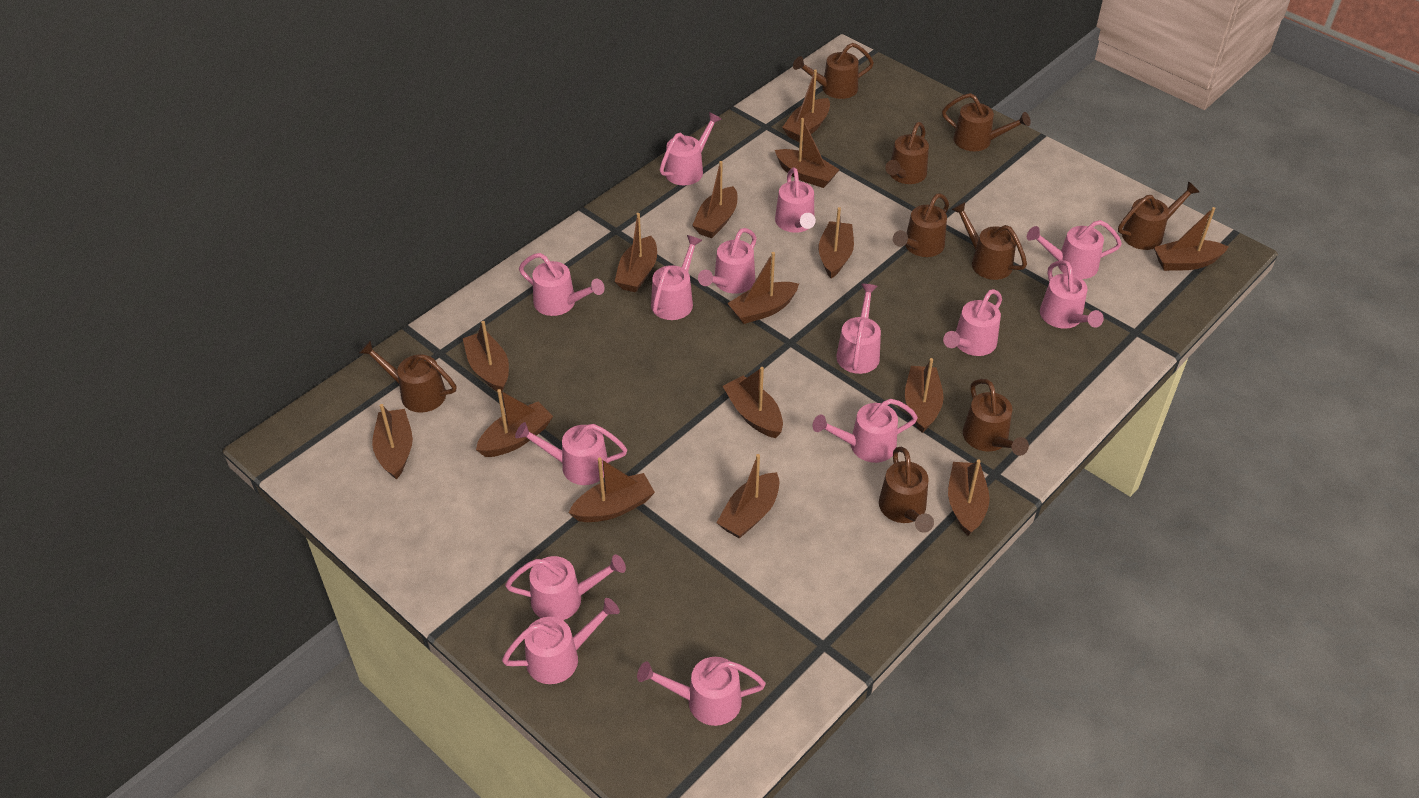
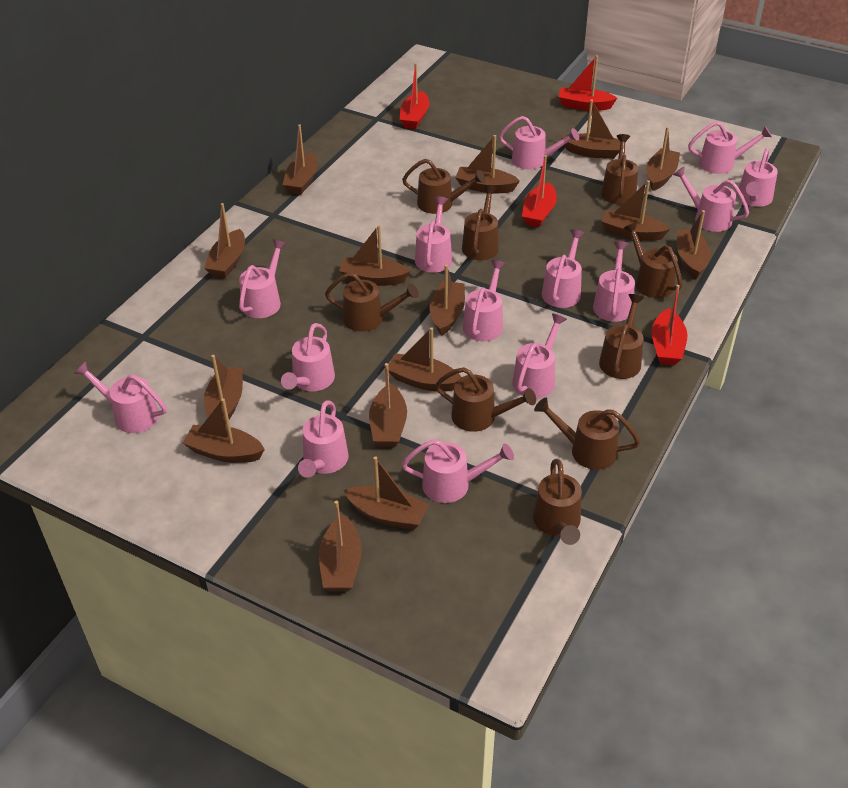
red boat: 0 -> 4

